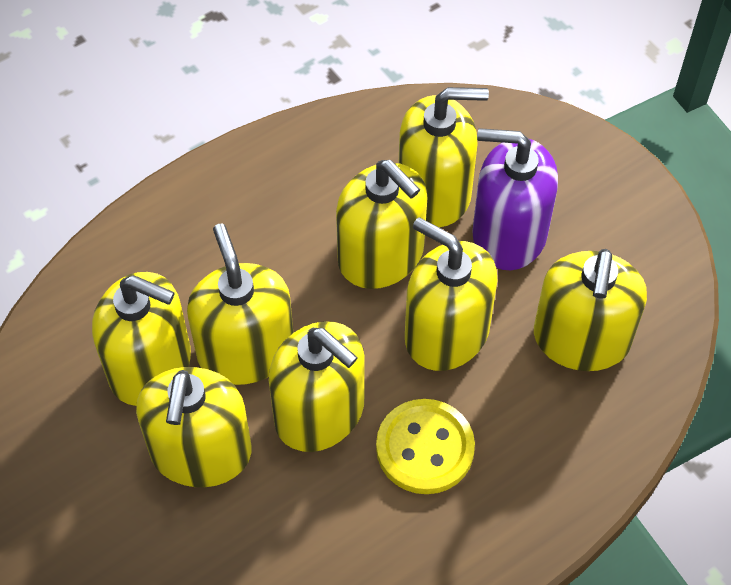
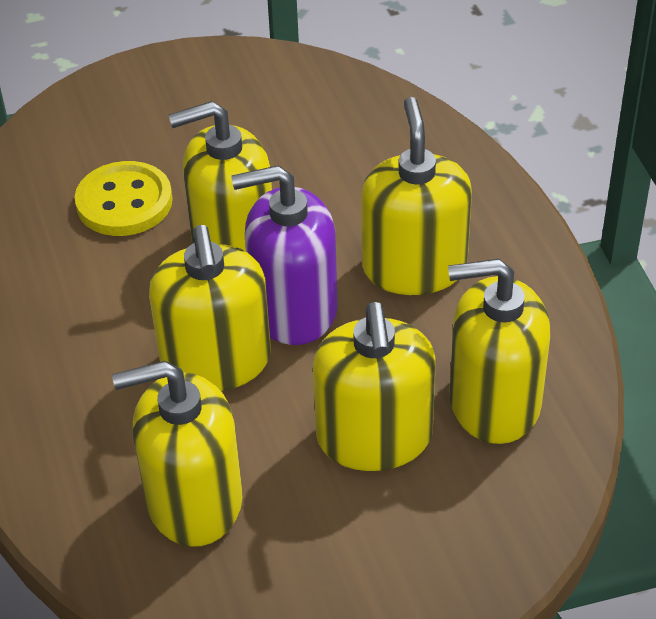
yellow soap dispenser: 8 -> 6

